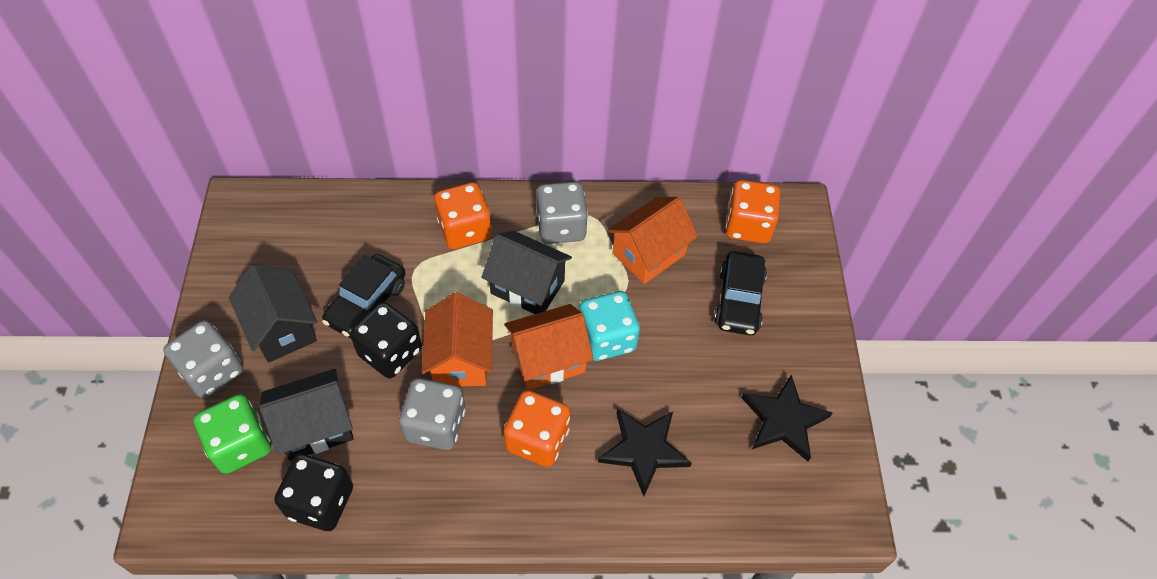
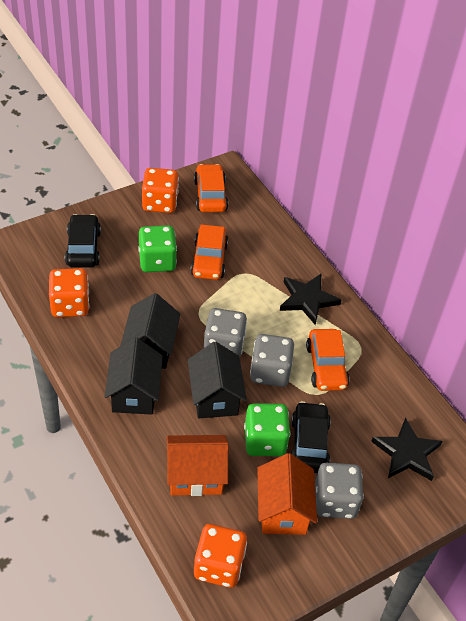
black dice: 2 -> 0
green dice: 1 -> 2
orange car: 0 -> 3
orange house: 3 -> 2
turquoise dice: 1 -> 0

